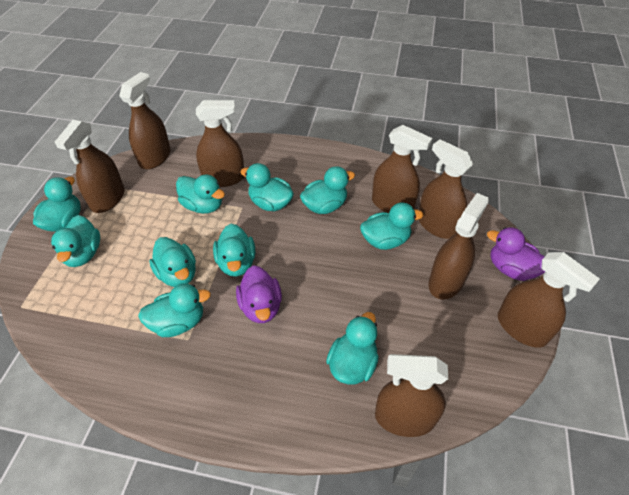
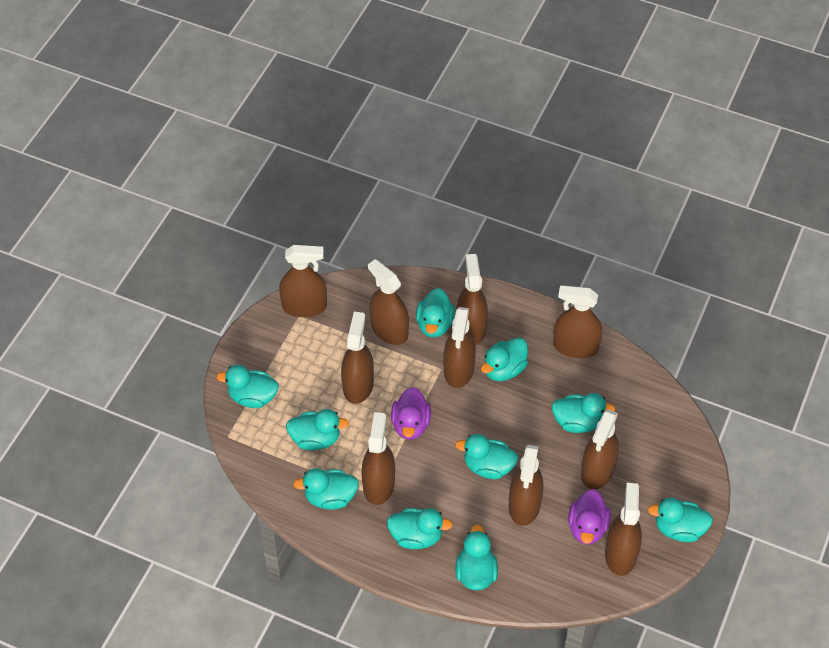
brown spray bottle: 8 -> 10

